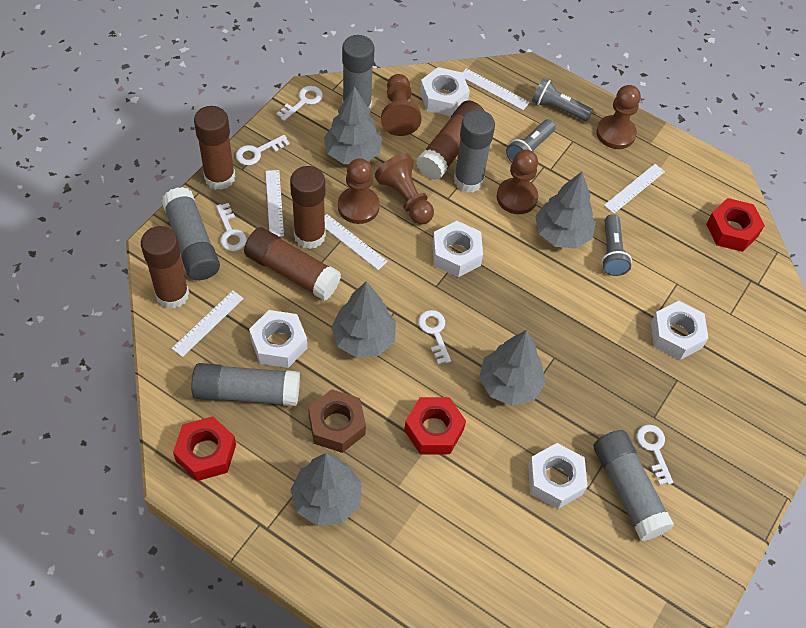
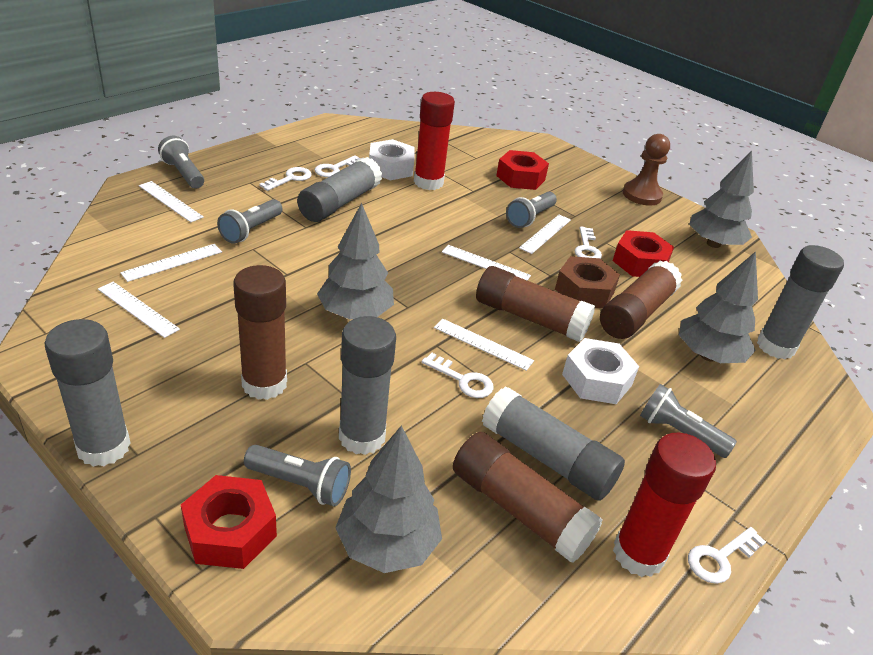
brown glue stick: 5 -> 4
brown pawn: 5 -> 1
grey flashlight: 3 -> 5
grey tree: 5 -> 4
red glue stick: 0 -> 2
white nut: 5 -> 2
white ruler: 5 -> 6

